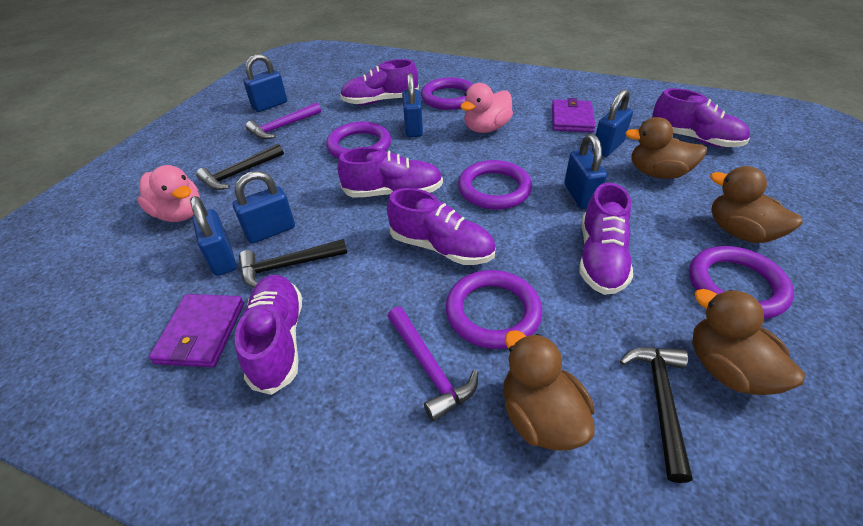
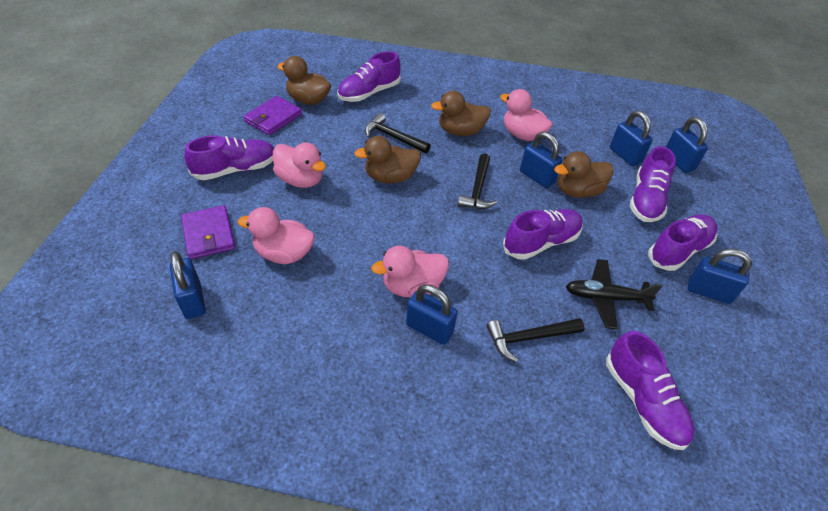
black plane: 0 -> 1
pink duck: 2 -> 4
purple hammer: 2 -> 0
purple ring: 5 -> 0

